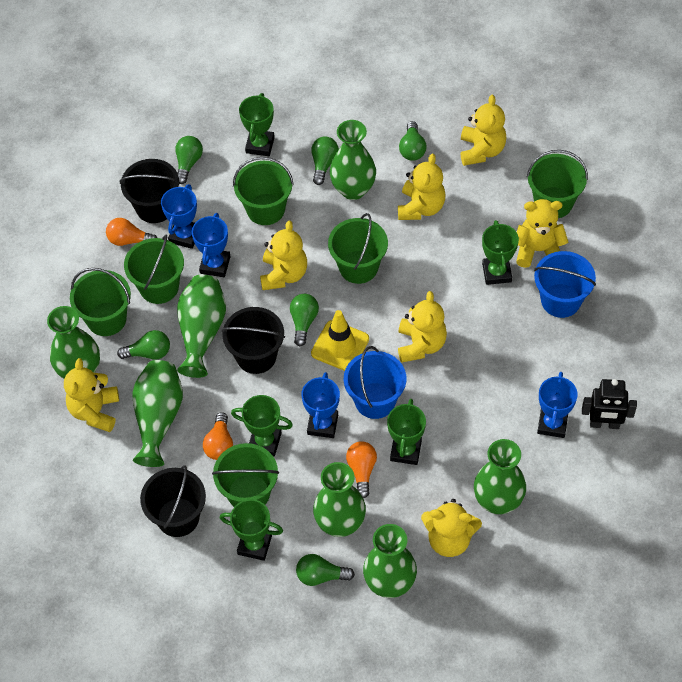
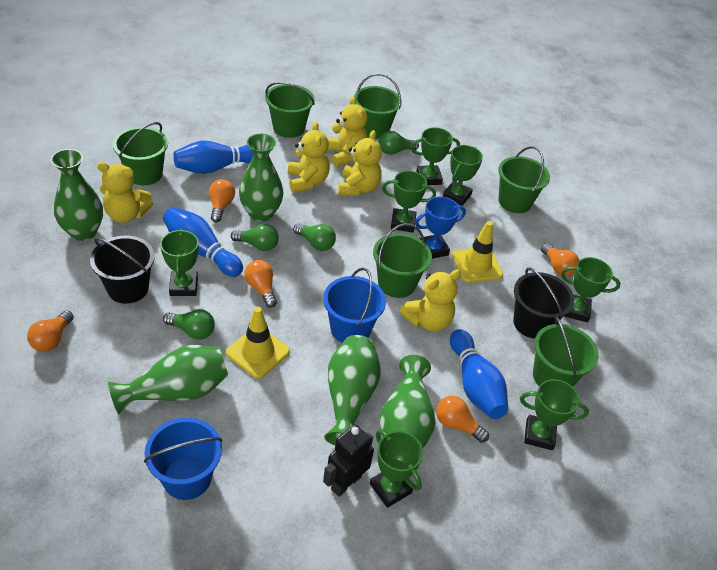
black bucket: 3 -> 2
blue bowling pin: 0 -> 3
blue trophy: 4 -> 1
green light bulb: 6 -> 4
green trophy: 5 -> 7
green vase: 7 -> 5
orange light bulb: 3 -> 5
yellow teddy bear: 7 -> 5
yellow traffic cone: 1 -> 2

